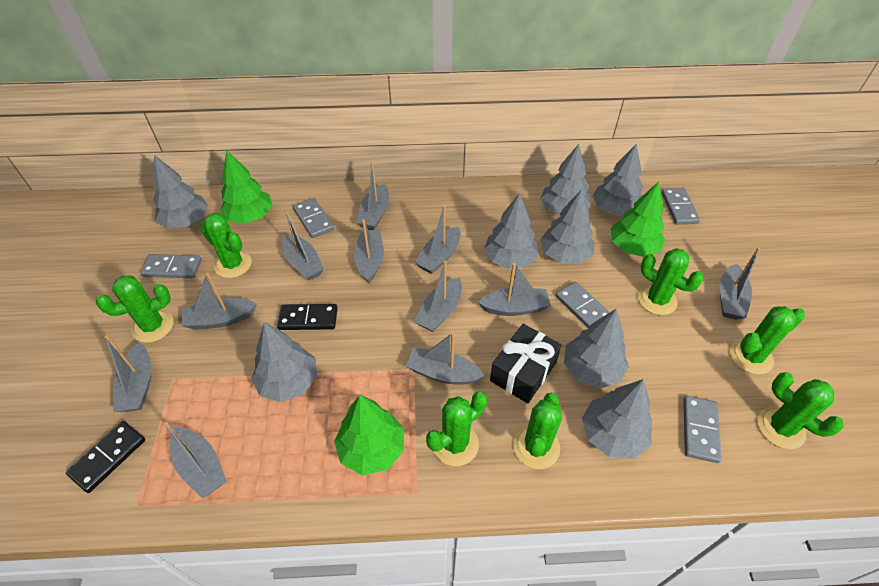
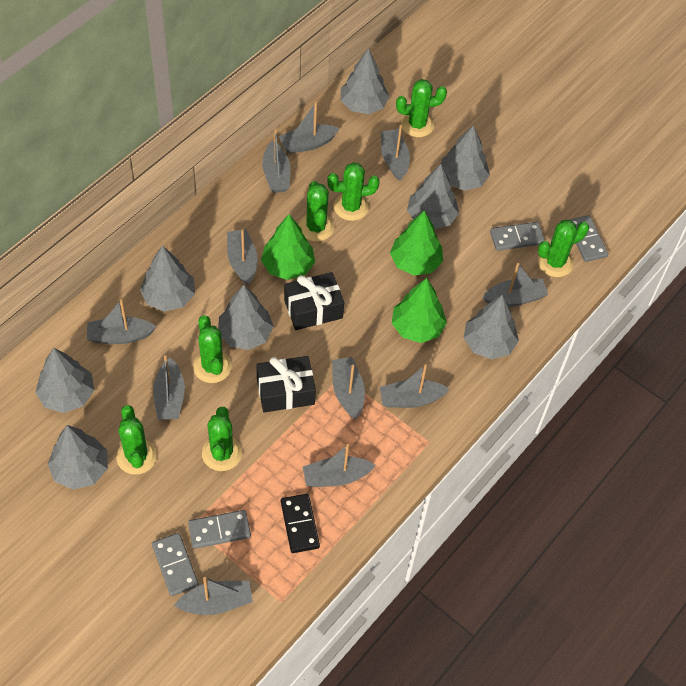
black domino: 2 -> 1
black gift: 1 -> 2
grey domino: 5 -> 4

